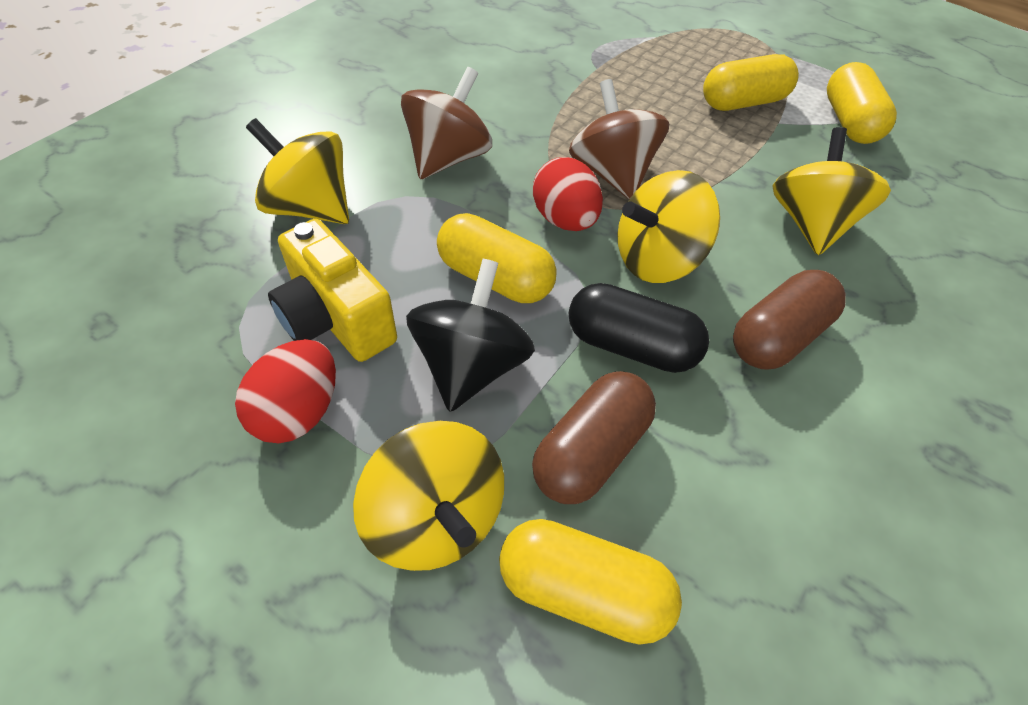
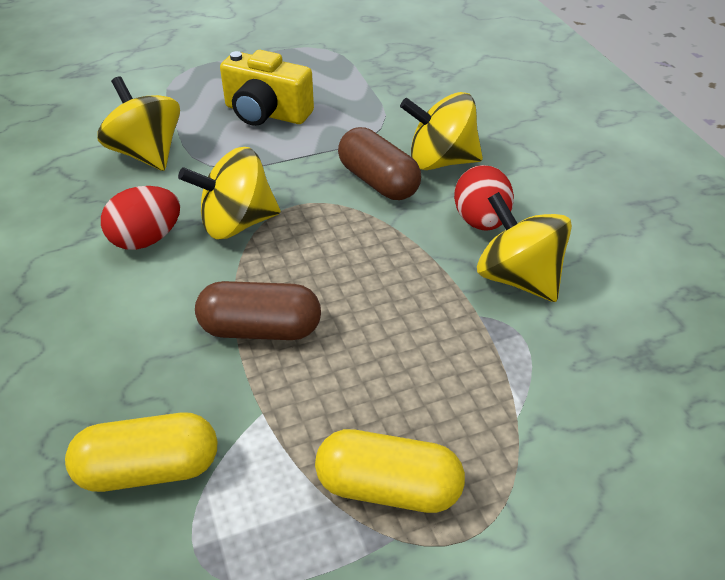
black capsule: 1 -> 0
black spinning top: 1 -> 0
brown spinning top: 2 -> 0
yellow capsule: 4 -> 2

